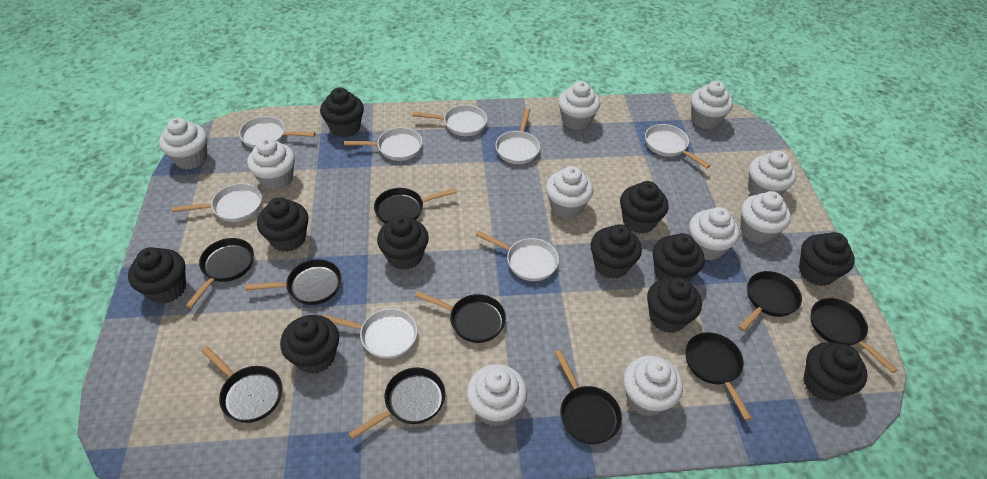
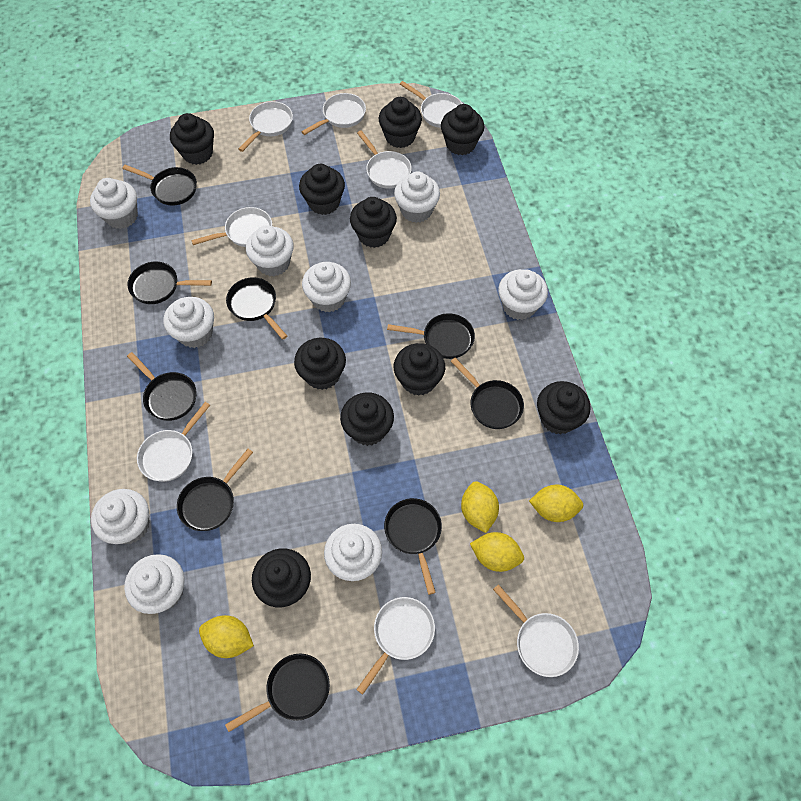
black cupcake: 11 -> 10
black pan: 10 -> 9
white cupcake: 10 -> 9
yellow lemon: 0 -> 4

